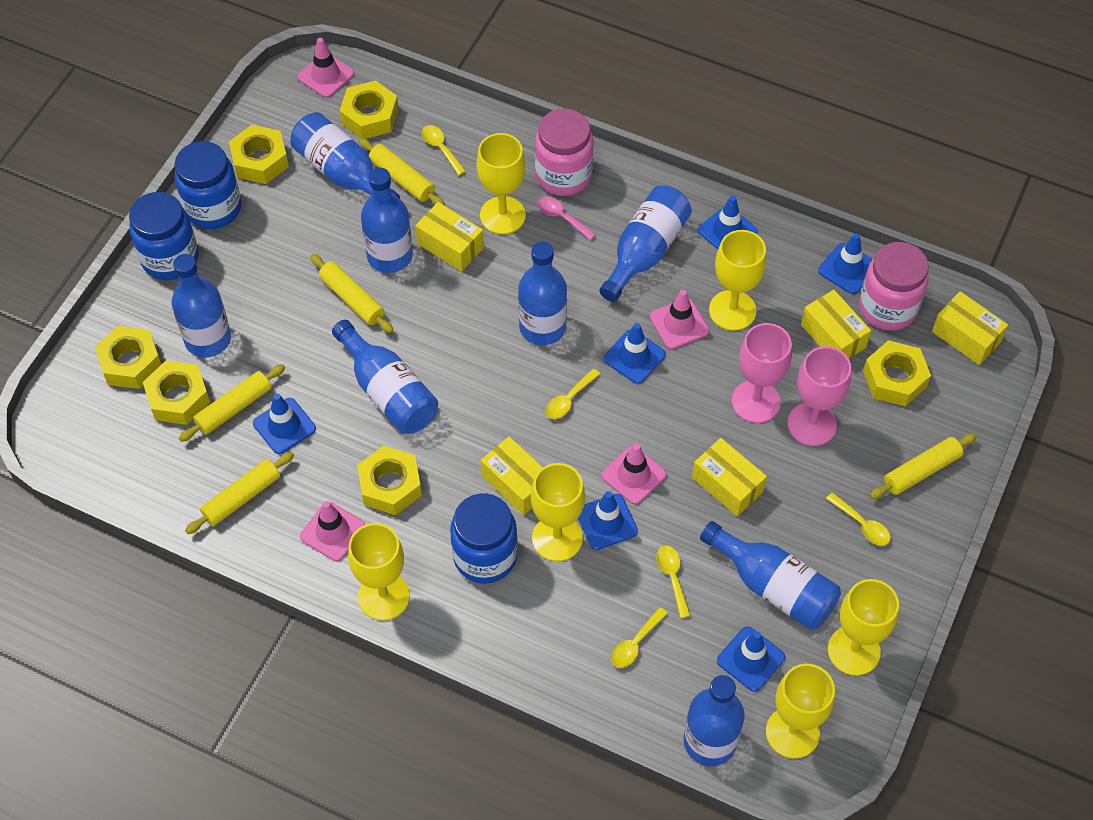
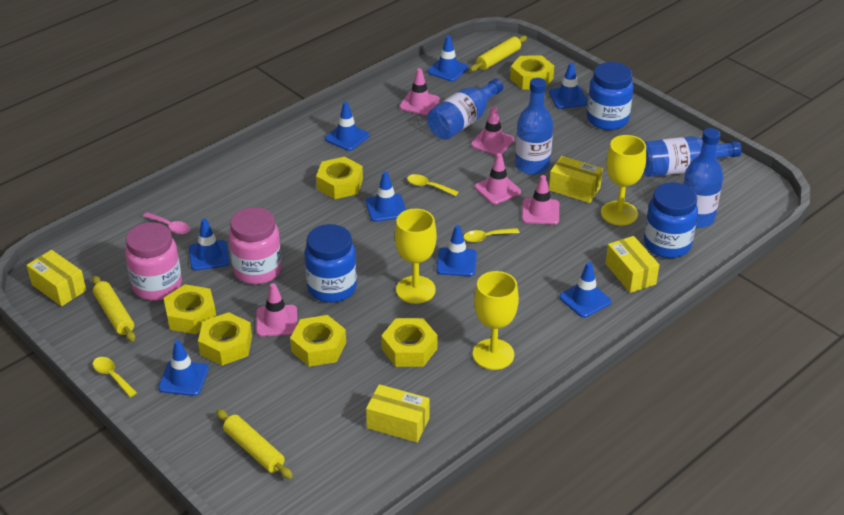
blue bottle: 8 -> 4
blue traffic cone: 6 -> 8
pink goblet: 2 -> 0
pink traffic cone: 4 -> 5
yellow box: 5 -> 4
yellow goblet: 6 -> 3
yellow rolling pin: 5 -> 3
yellow spoon: 5 -> 3

